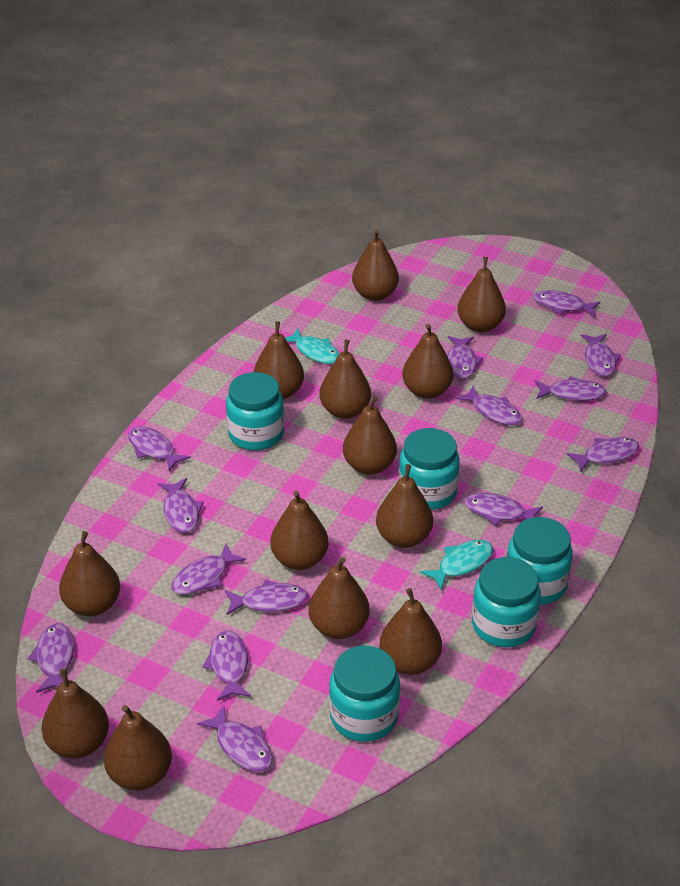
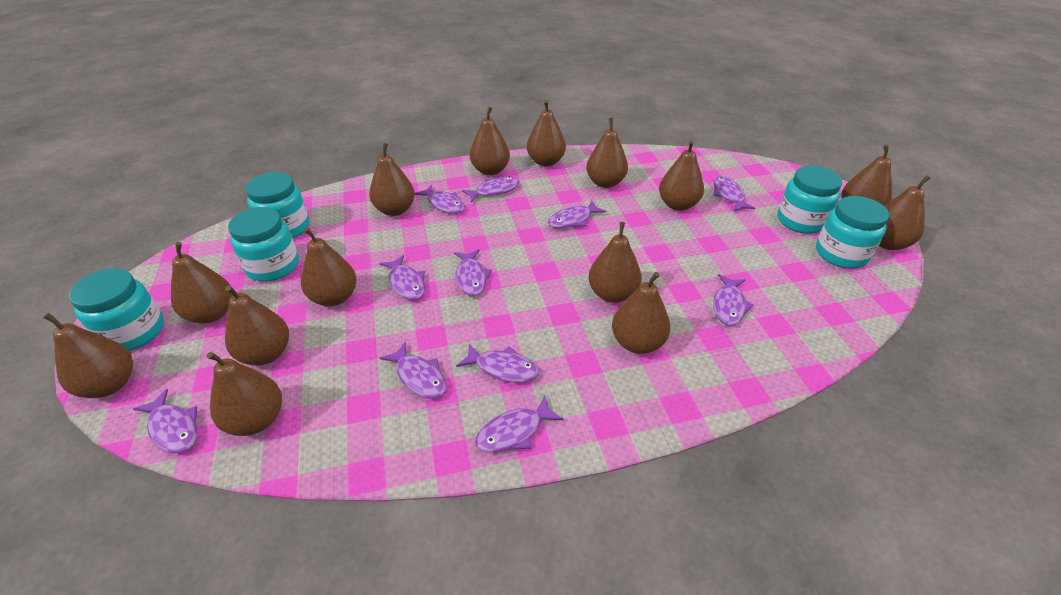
brown pear: 13 -> 14
purple fish: 14 -> 11
turquoise fish: 2 -> 0

